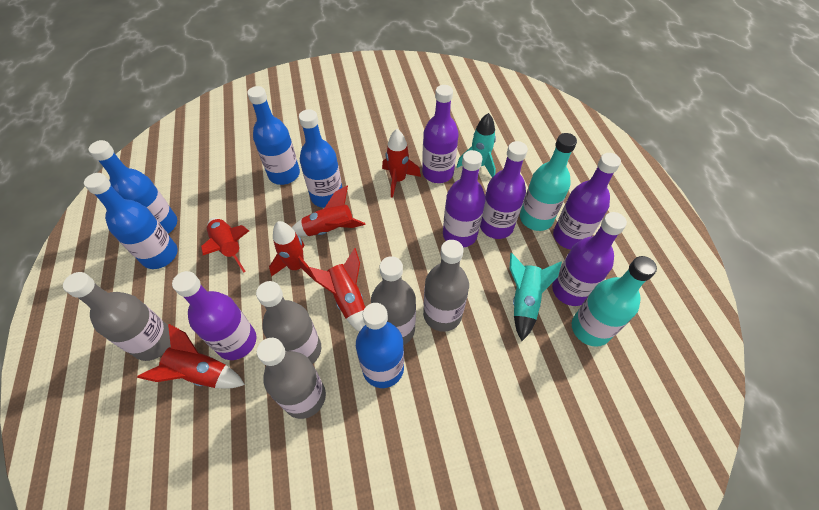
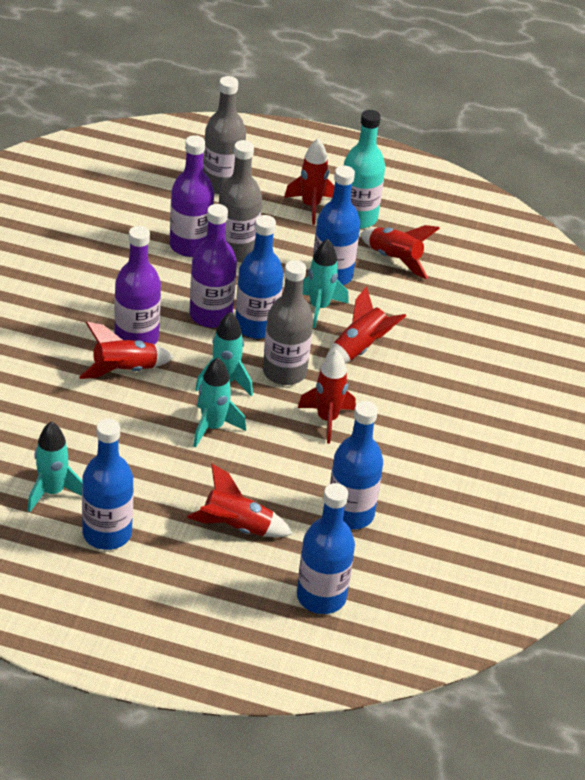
grey bottle: 5 -> 3
purple bottle: 6 -> 3
turquoise bottle: 2 -> 1
turquoise rocket: 2 -> 4

